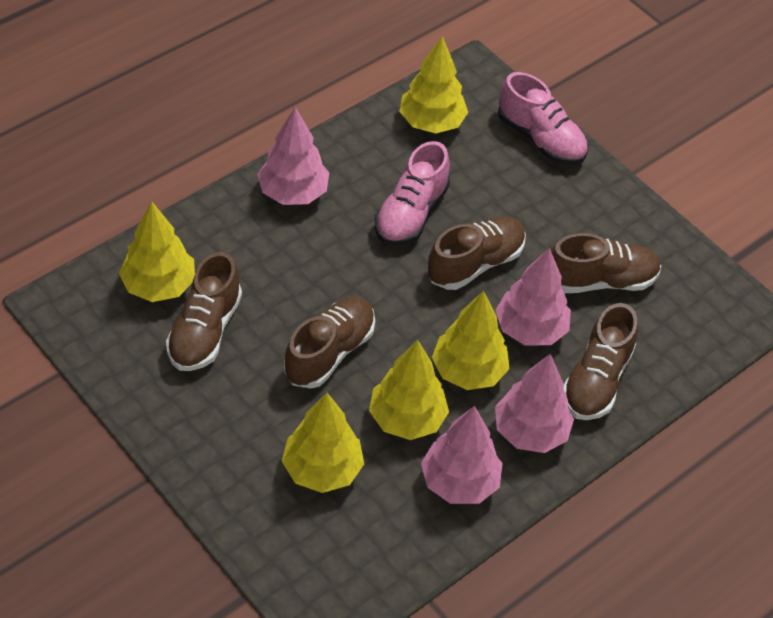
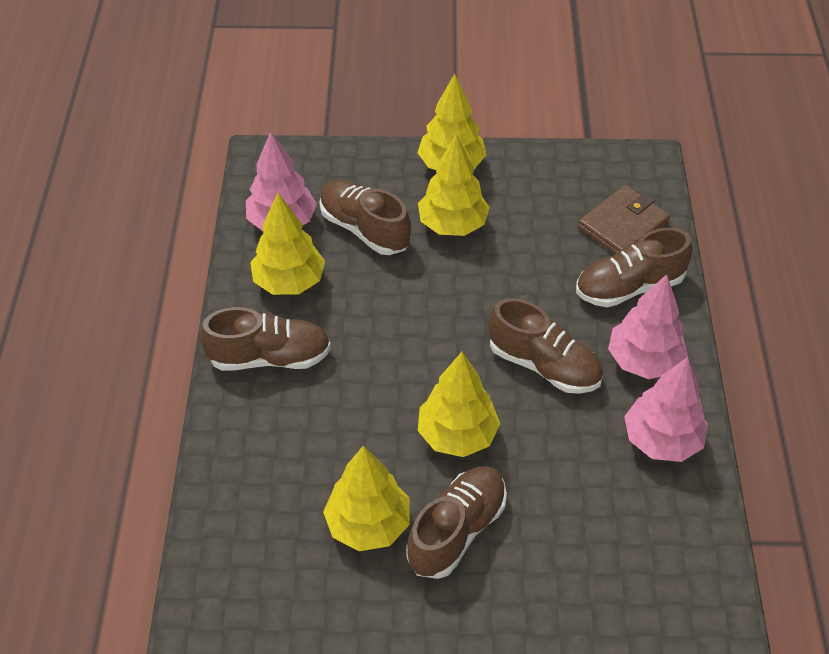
brown wallet: 0 -> 1
pink shoe: 2 -> 0
pink tree: 4 -> 3

